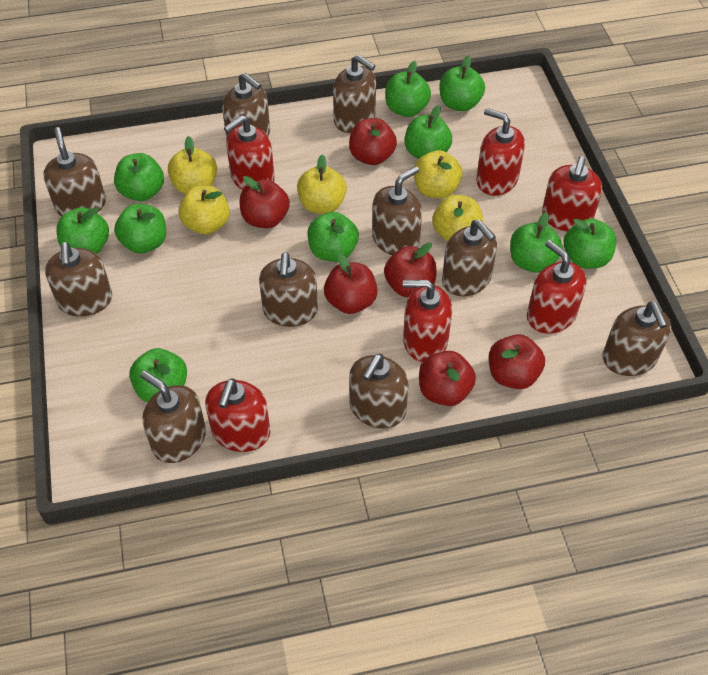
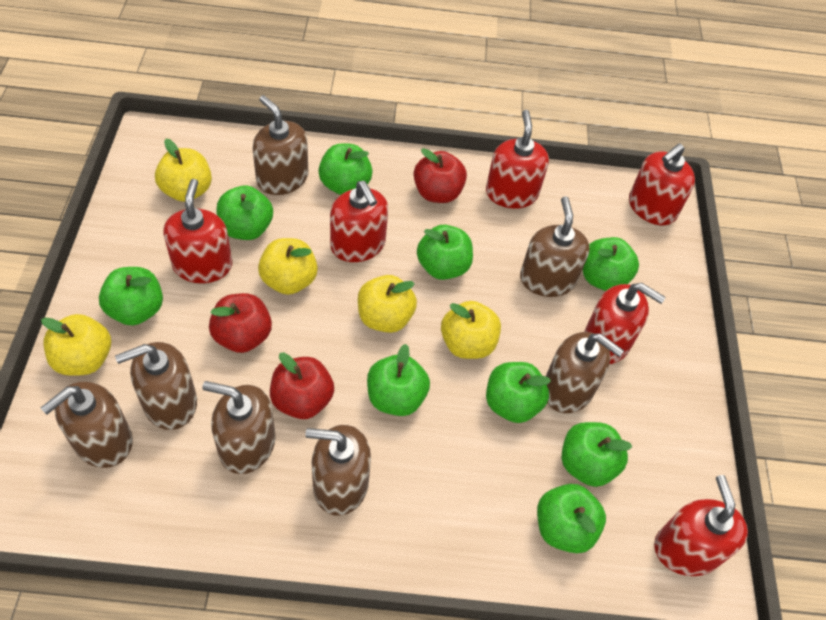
brown soap dispenser: 10 -> 7
green apple: 10 -> 9
red apple: 6 -> 3

